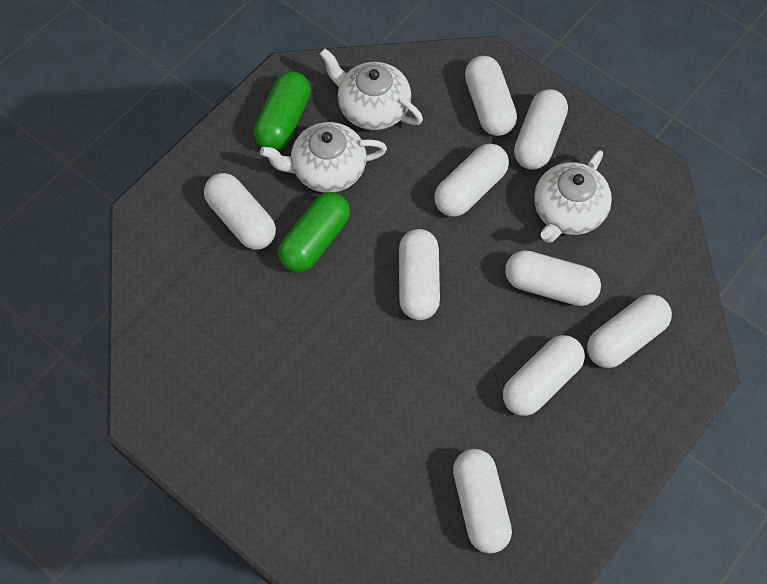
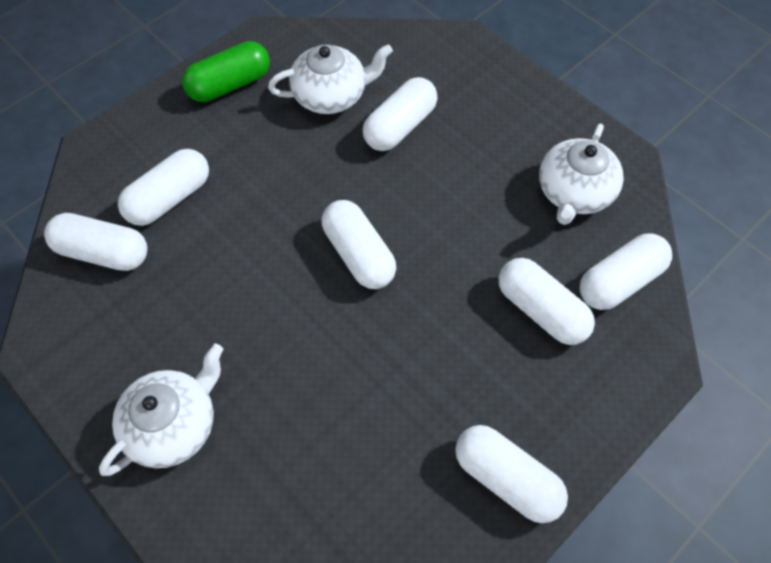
green capsule: 2 -> 1
white capsule: 9 -> 7

